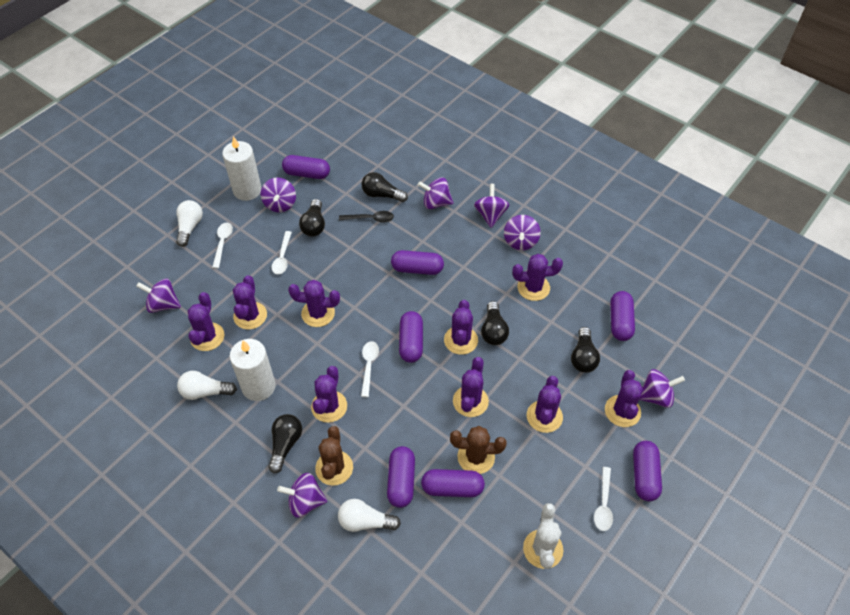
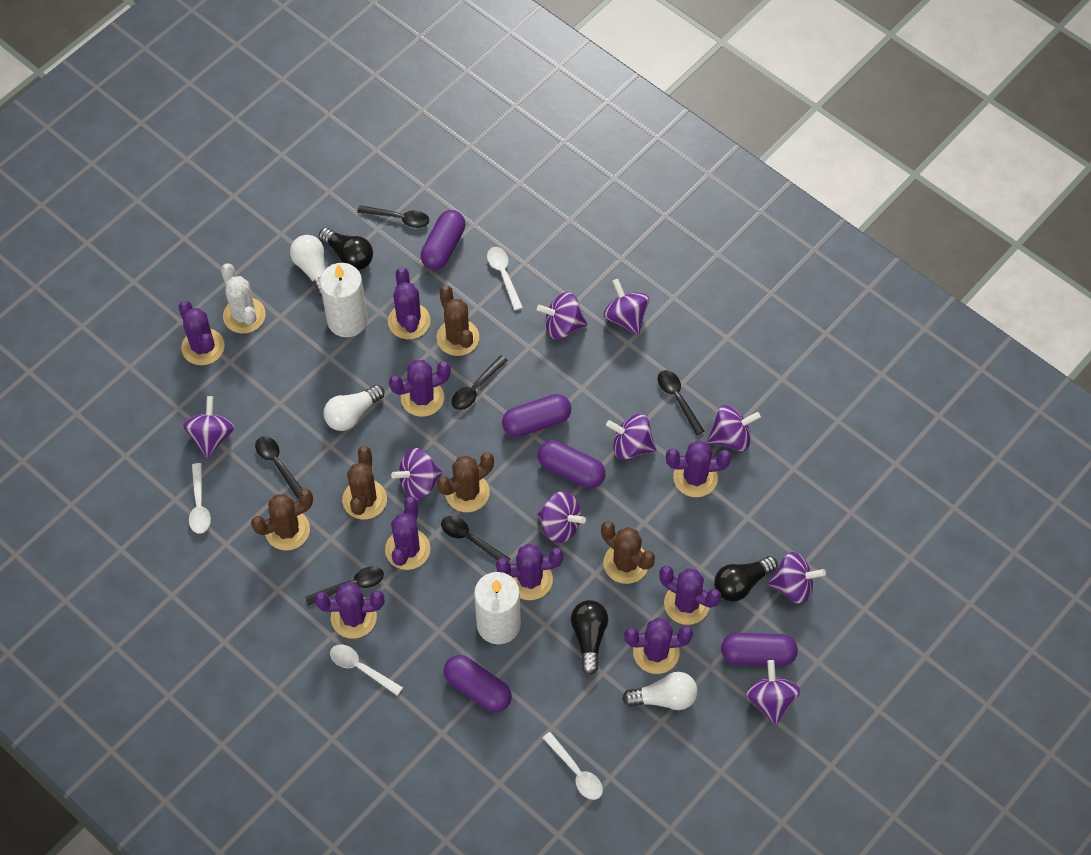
black light bulb: 5 -> 3
black spoon: 1 -> 6
brown cactus: 2 -> 5
purple capsule: 7 -> 5
purple spinning top: 7 -> 9

